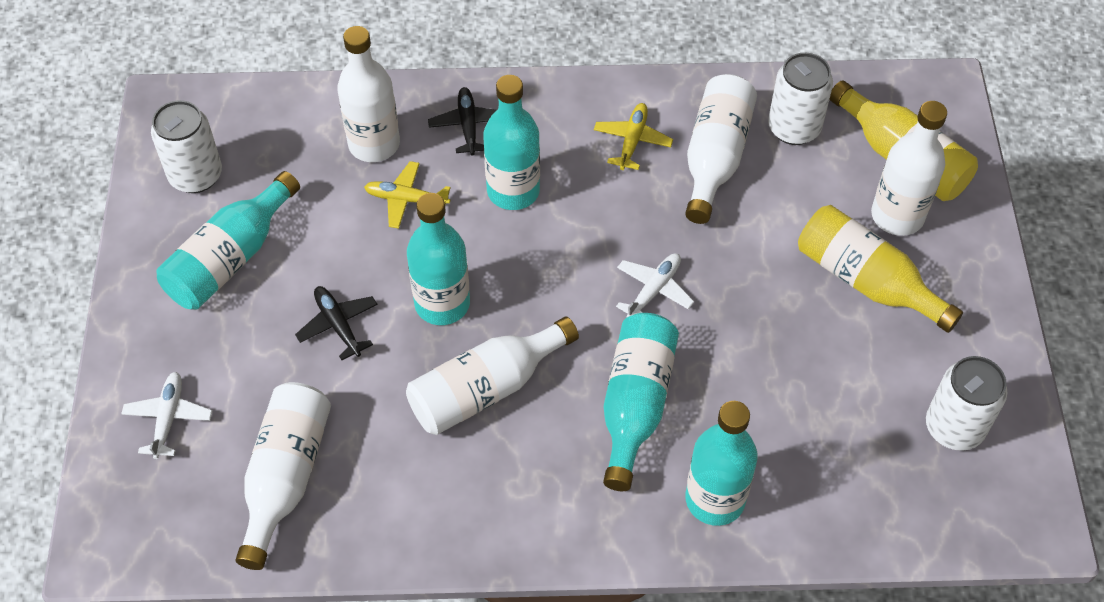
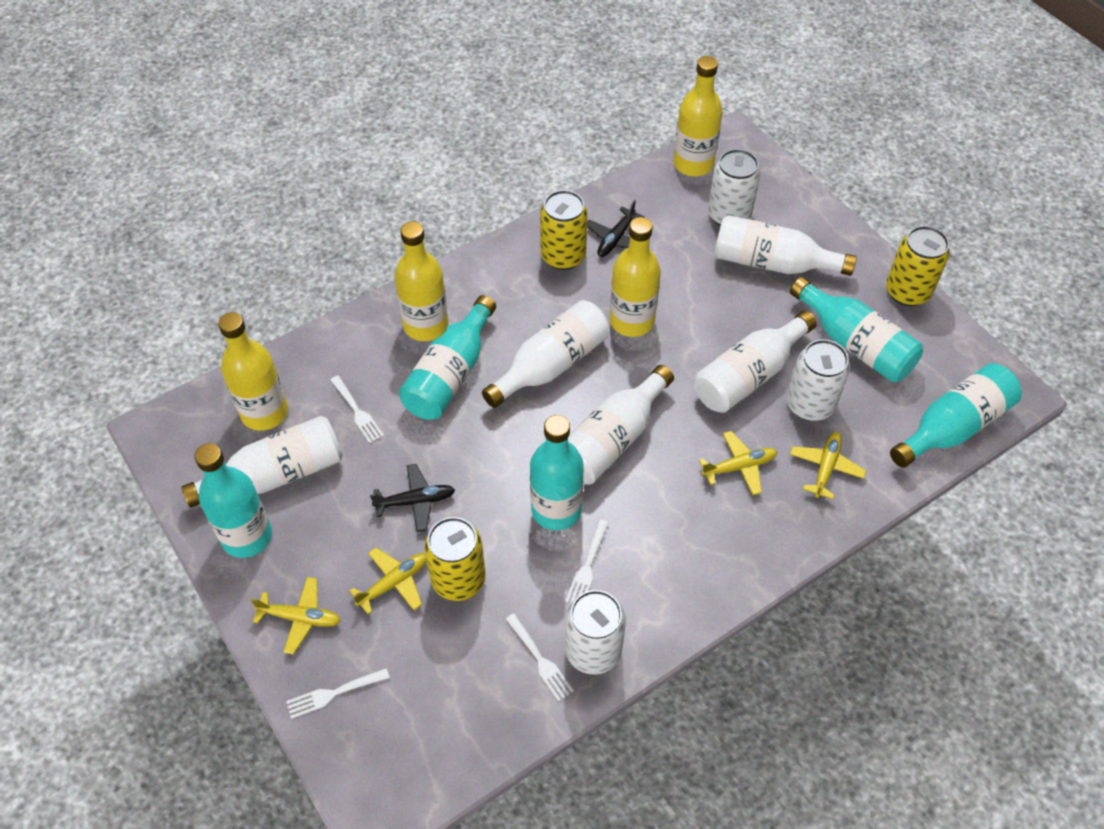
white fork: 0 -> 4
white plane: 2 -> 0
yellow bottle: 2 -> 4
yellow can: 0 -> 3
yellow plane: 2 -> 4

